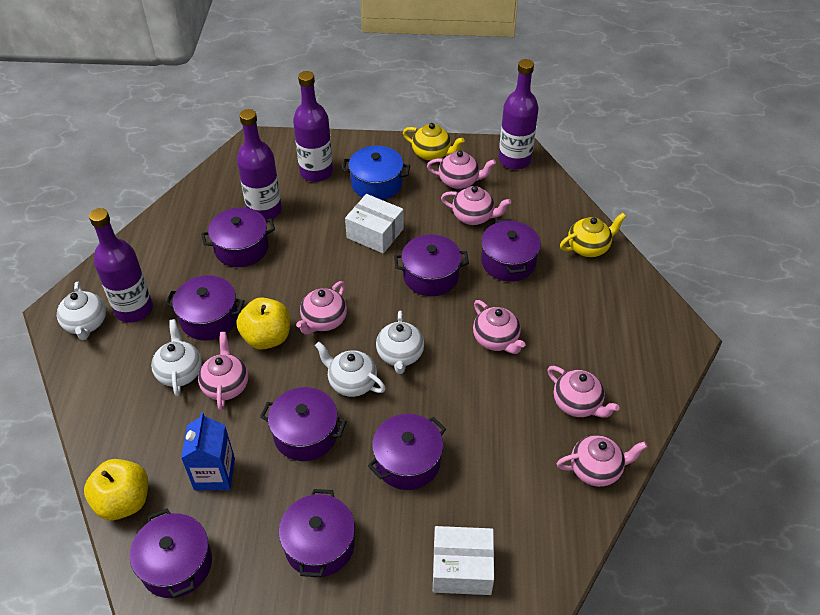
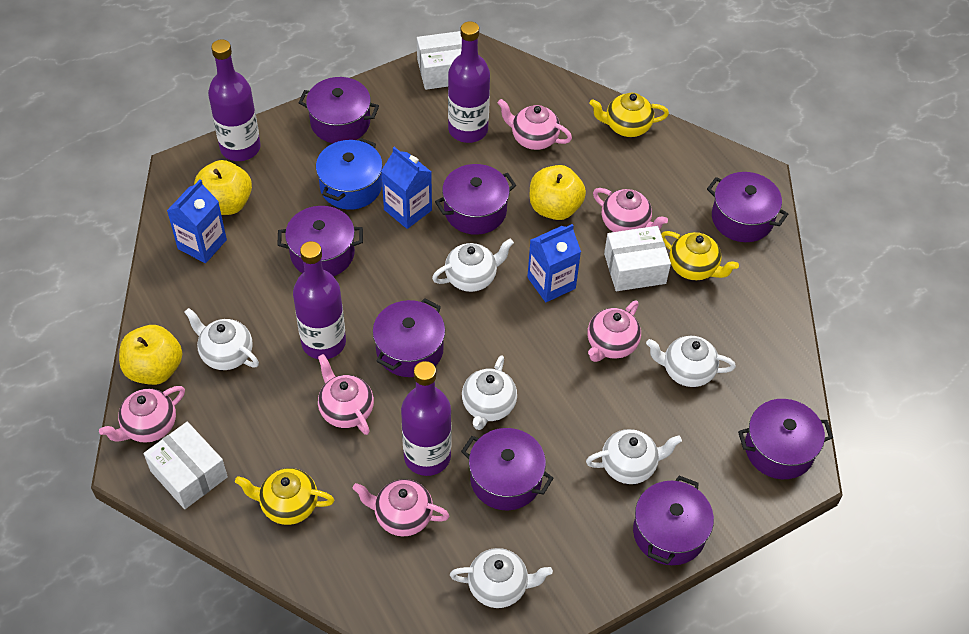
blue carton: 1 -> 3
pink teapot: 7 -> 6
white box: 2 -> 3
white teapot: 4 -> 6
yellow apple: 2 -> 3
yellow teapot: 2 -> 3

